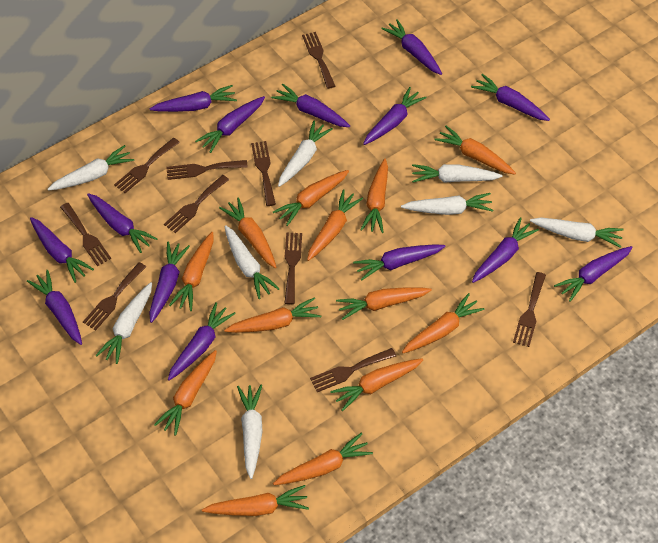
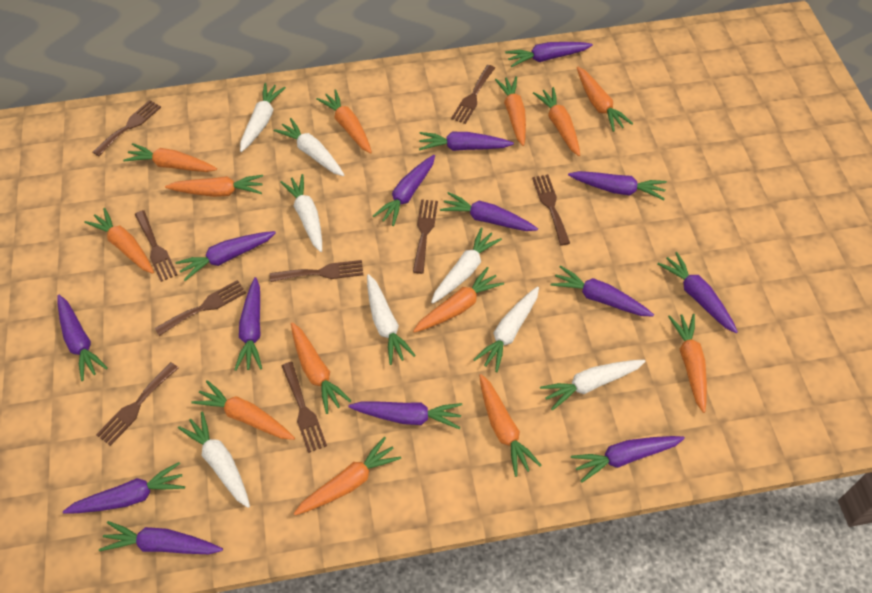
brown fork: 10 -> 9

